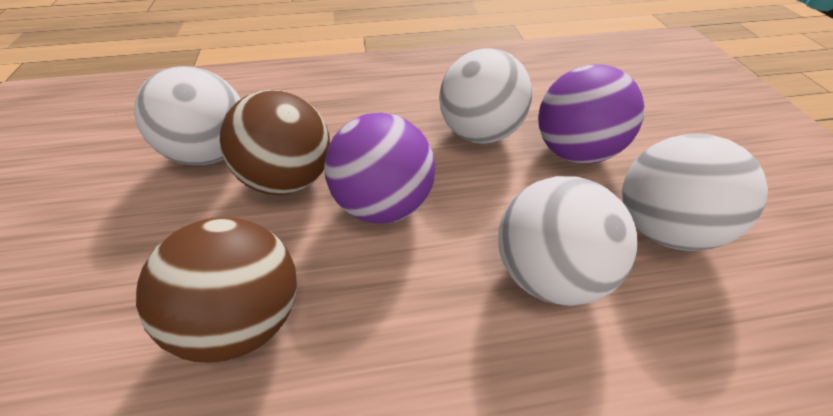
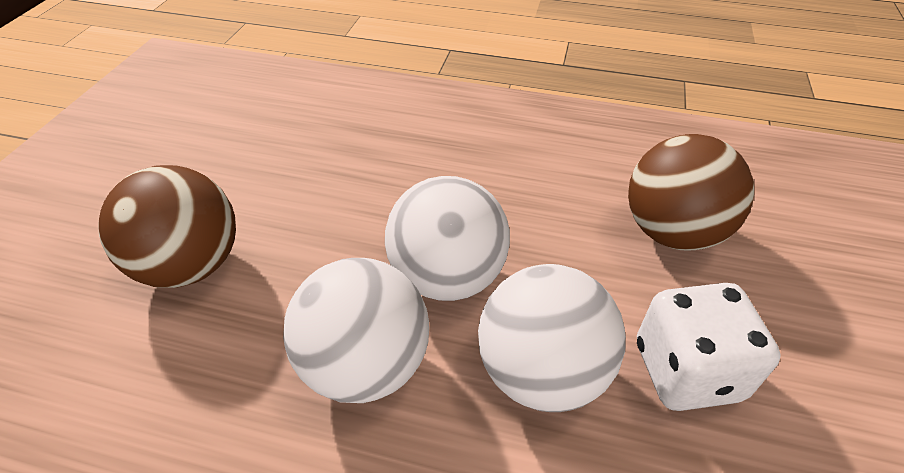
purple ball: 2 -> 0
white ball: 4 -> 3
white dice: 0 -> 1

